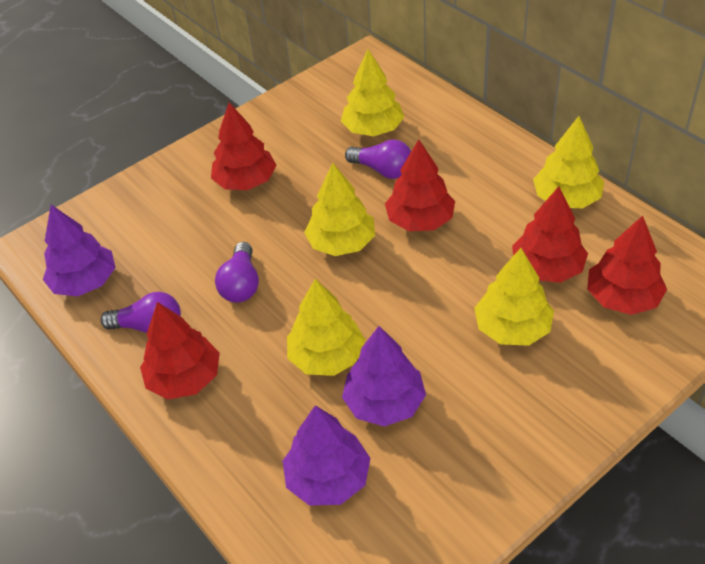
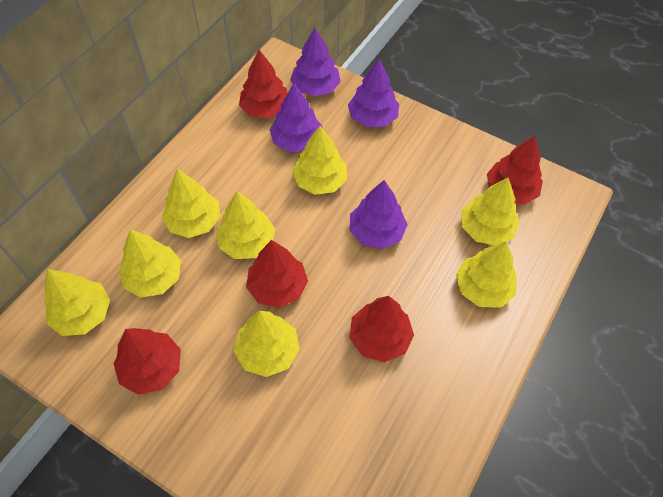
purple light bulb: 3 -> 0
purple tree: 3 -> 4
yellow tree: 5 -> 8

